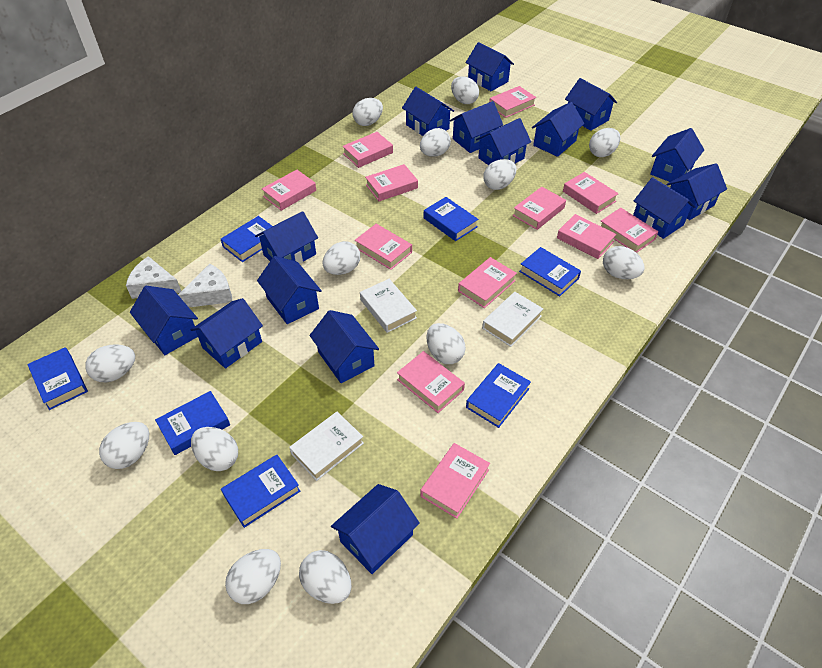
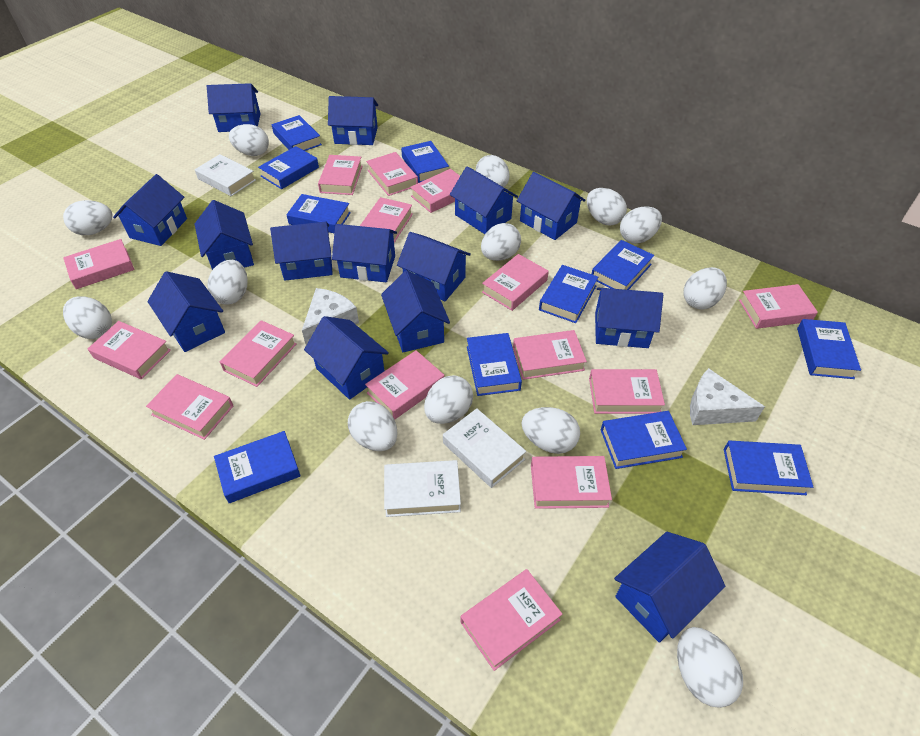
blue book: 7 -> 11
blue house: 15 -> 14
pink book: 12 -> 15

